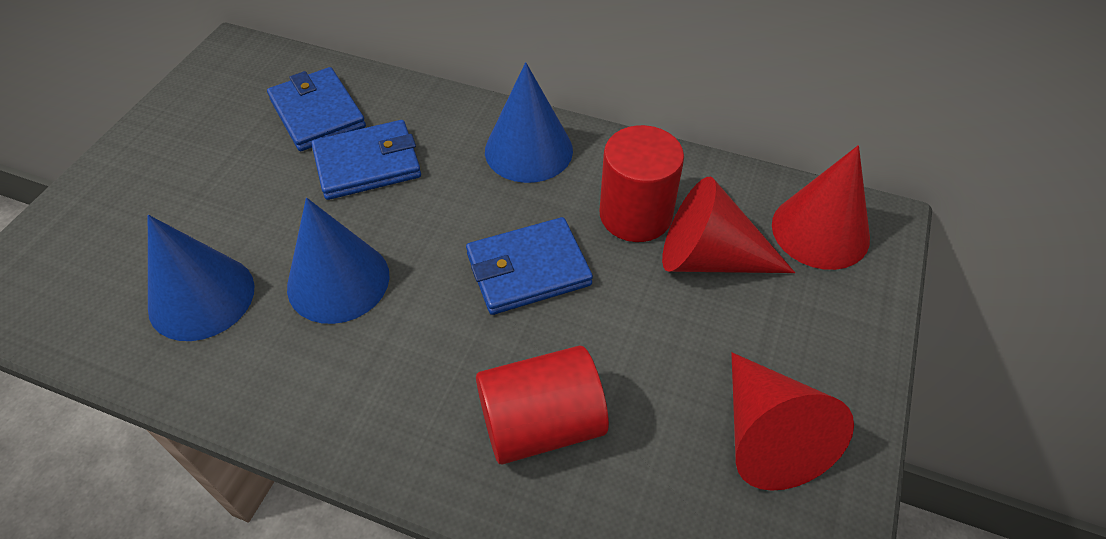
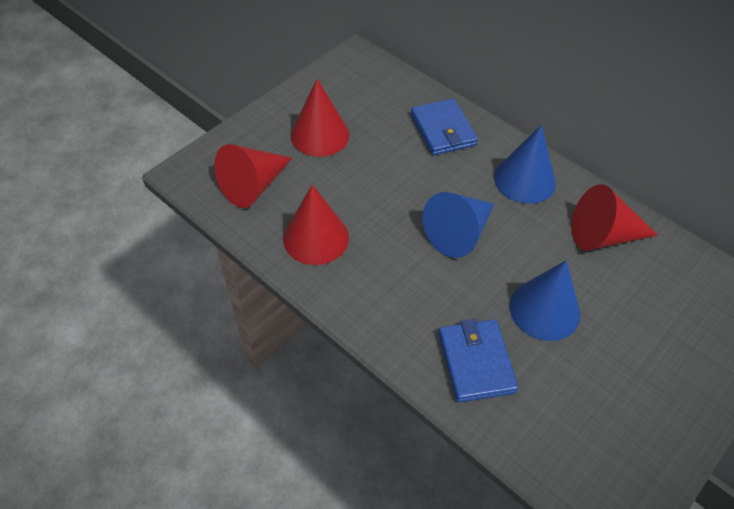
blue wallet: 3 -> 2
red cone: 3 -> 4
red cylinder: 2 -> 0

